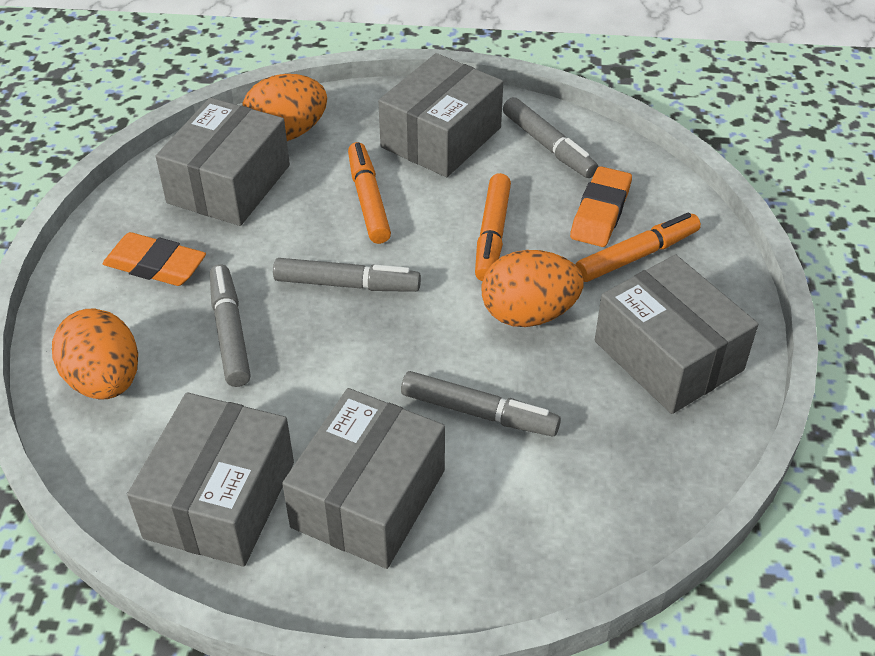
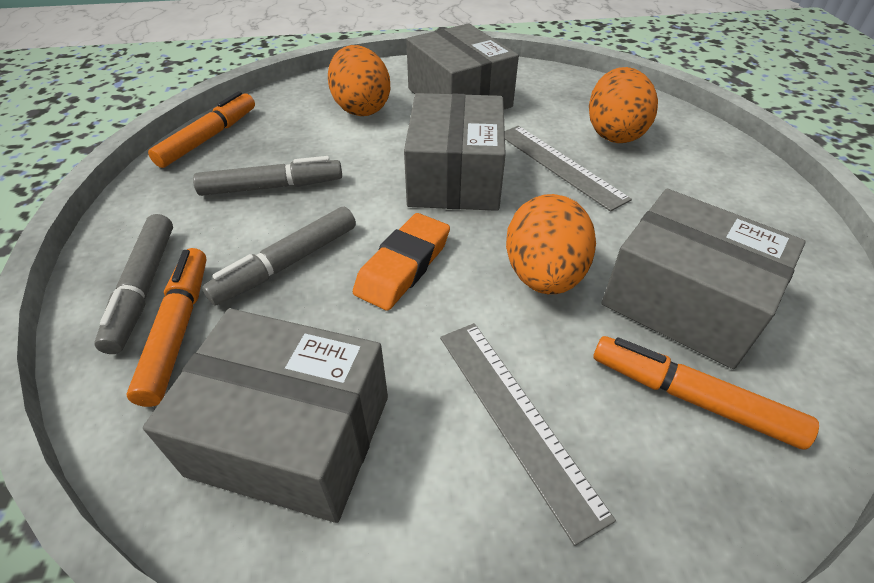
grey box: 5 -> 4
grey marker: 4 -> 3
grey ruler: 0 -> 2
orange eraser: 2 -> 1

